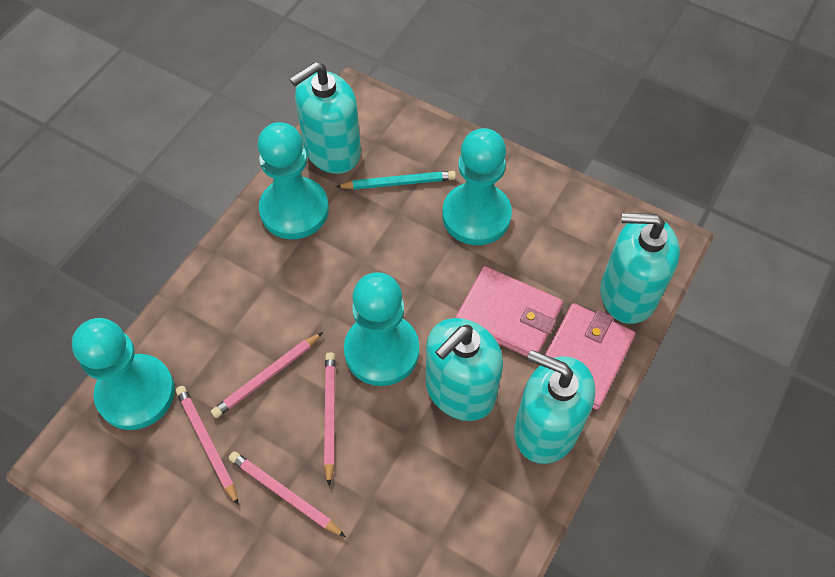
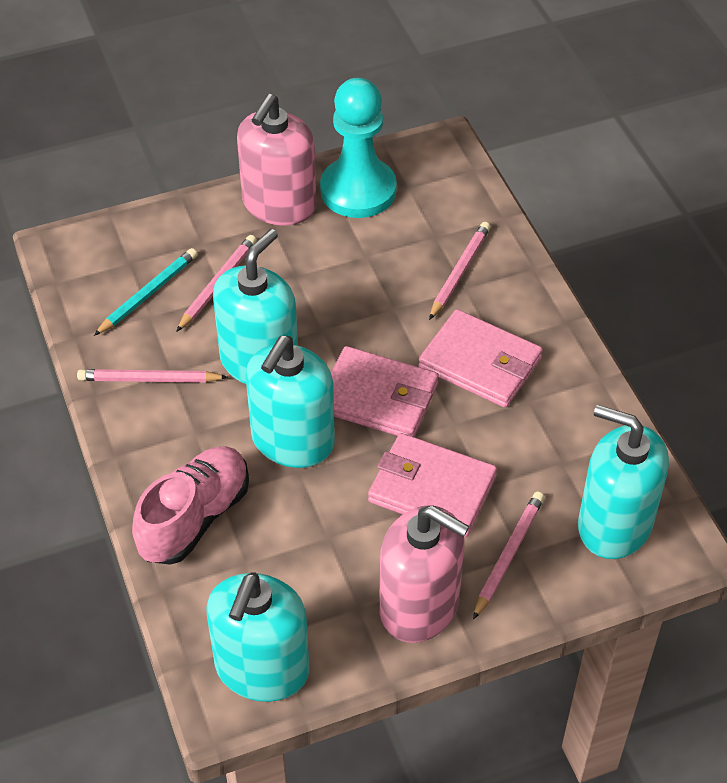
pink shoe: 0 -> 1
pink soap dispenser: 0 -> 2
pink wallet: 2 -> 3
turquoise pawn: 4 -> 1

